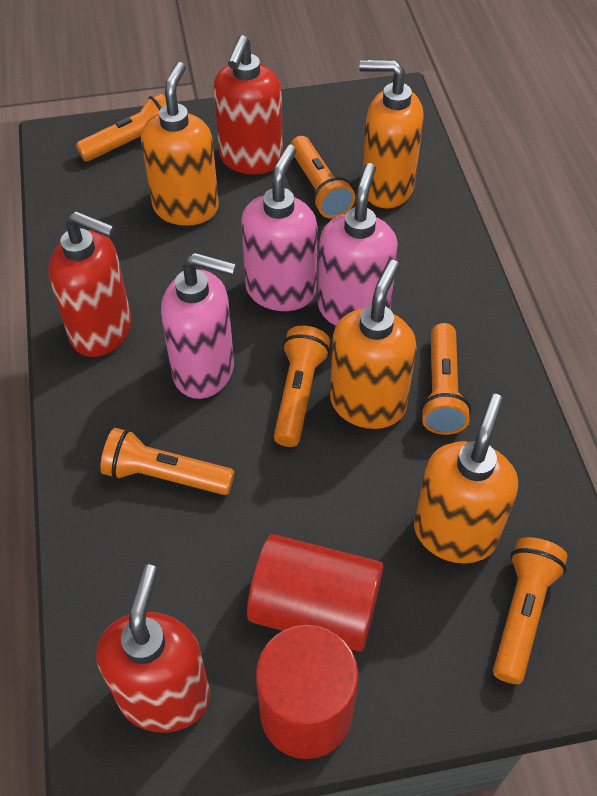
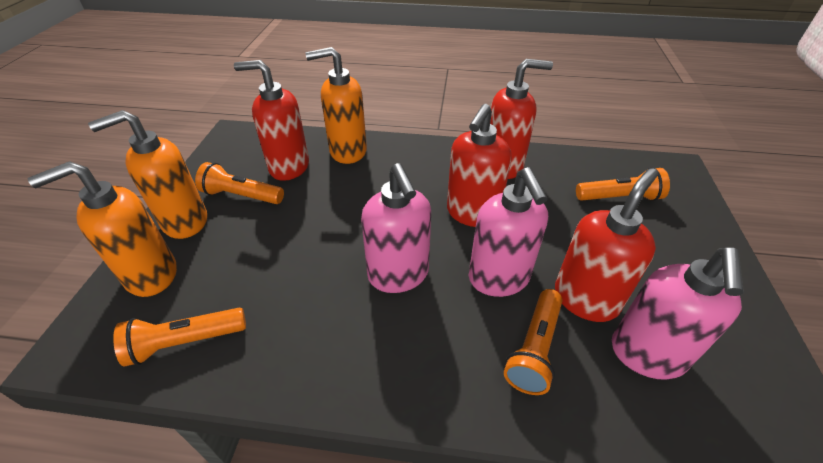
orange flashlight: 6 -> 4
orange soap dispenser: 4 -> 3
red cylinder: 2 -> 0
red soap dispenser: 3 -> 4

